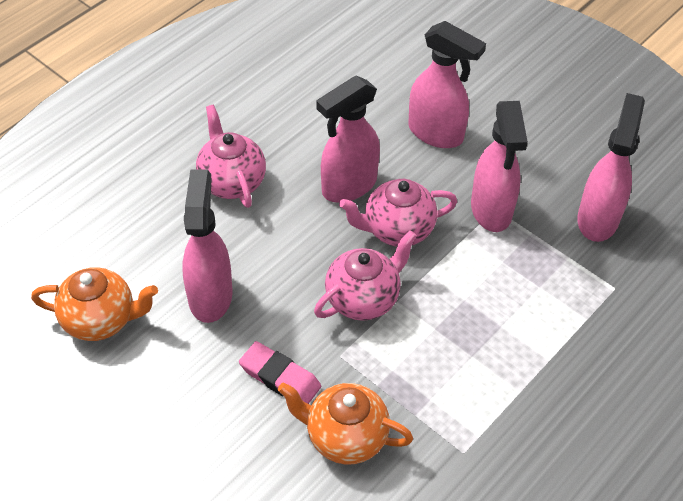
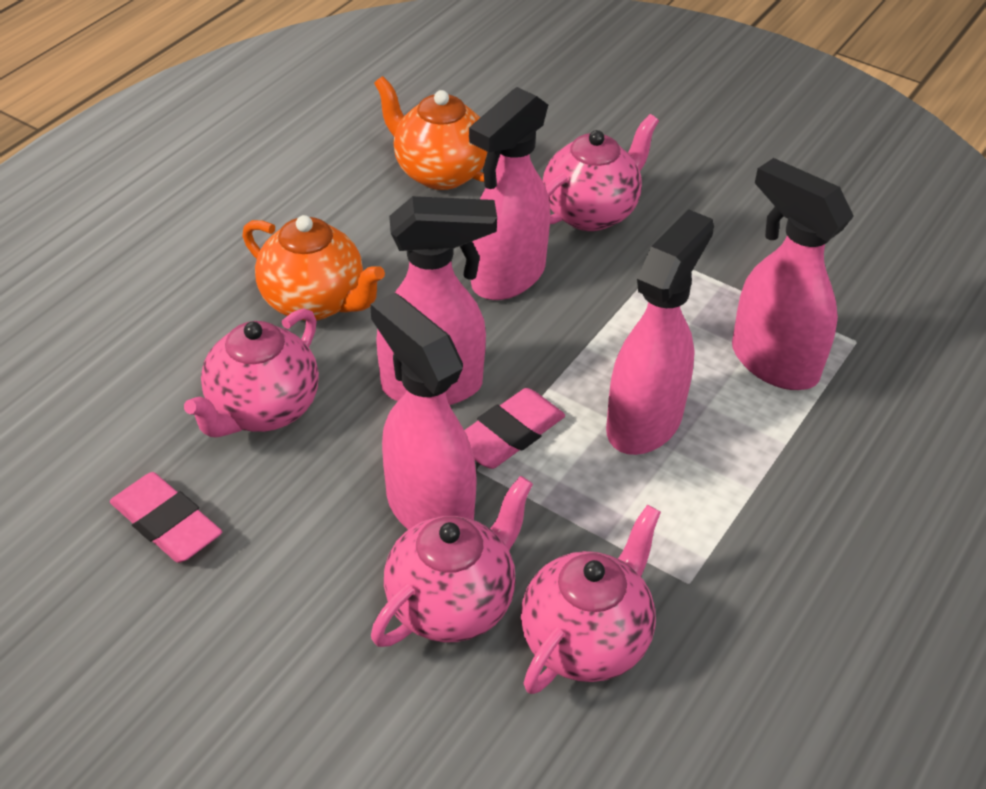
pink eraser: 1 -> 2
pink teapot: 3 -> 4

